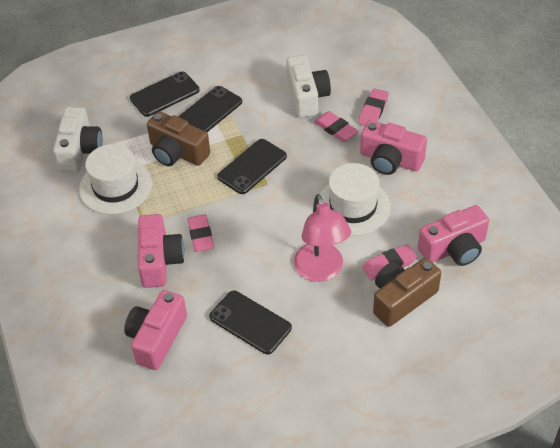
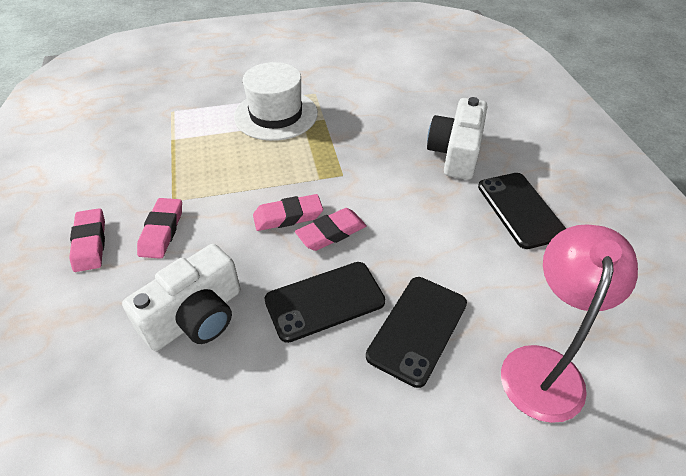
black phone: 4 -> 3
brown camera: 2 -> 0
pink camera: 4 -> 0
white hat: 2 -> 1

